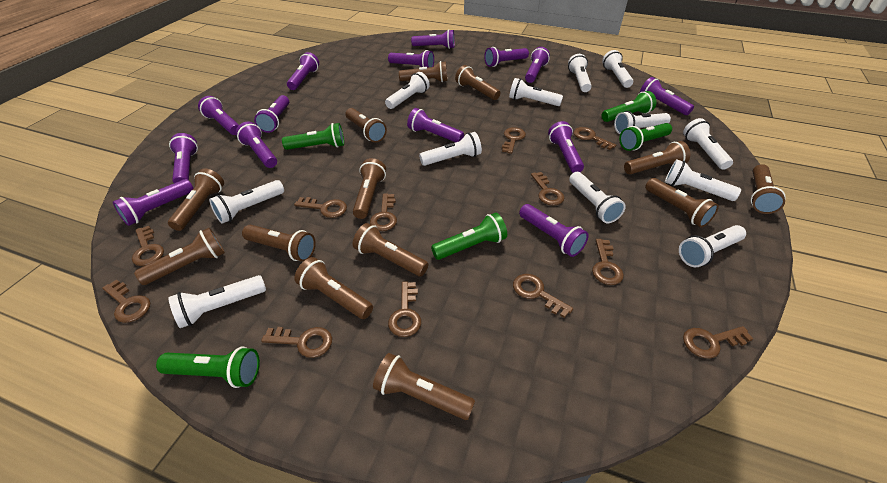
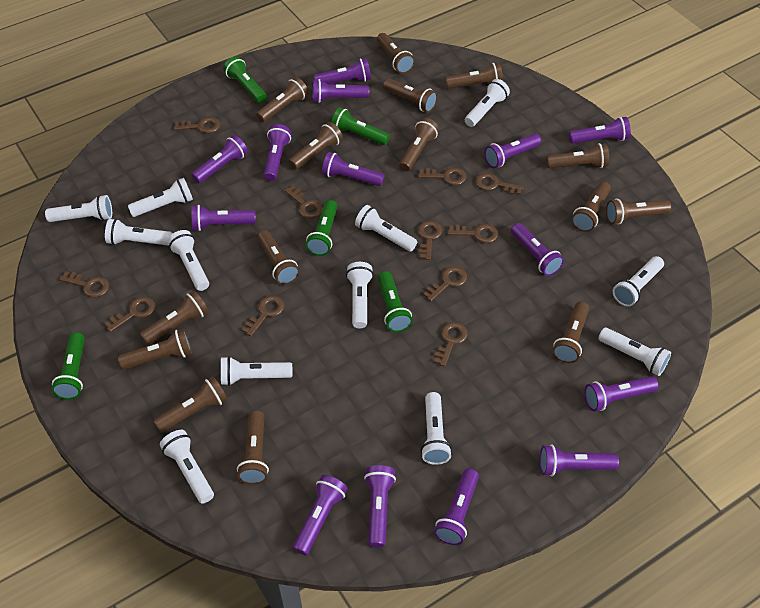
brown flashlight: 13 -> 15
brown key: 12 -> 11

